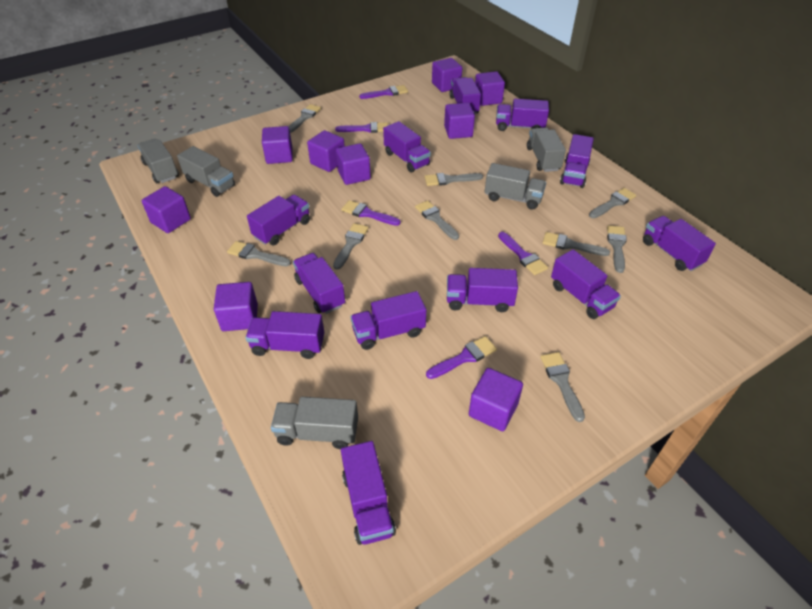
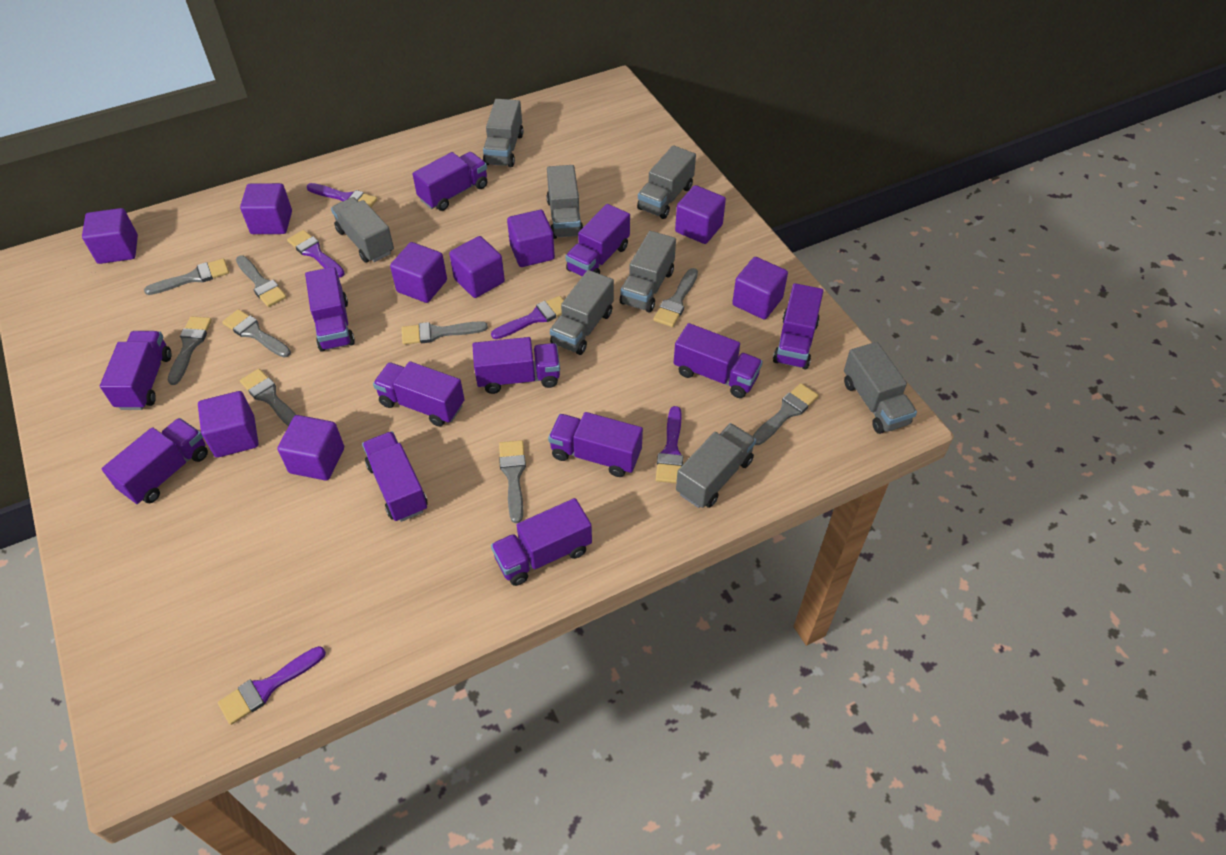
grey truck: 5 -> 8

